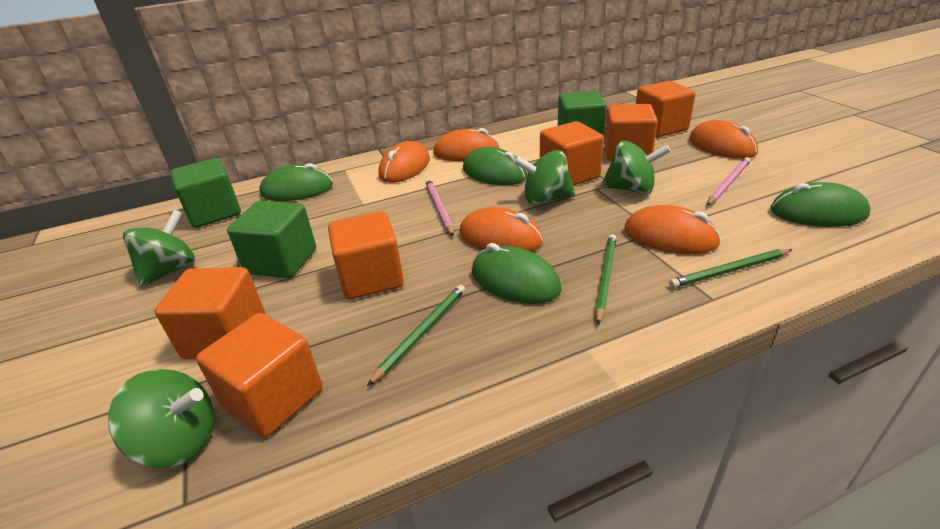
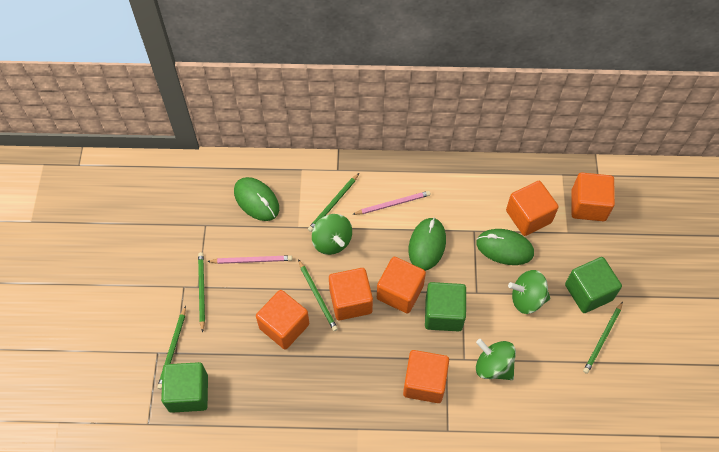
green mouse: 4 -> 3
green pencil: 3 -> 5
green spinning top: 4 -> 3
orange mouse: 5 -> 0

